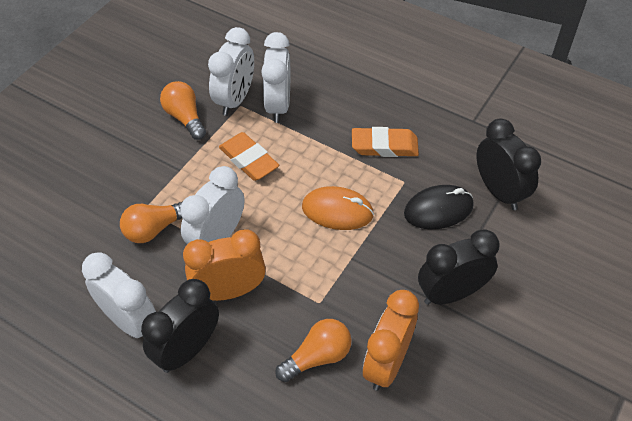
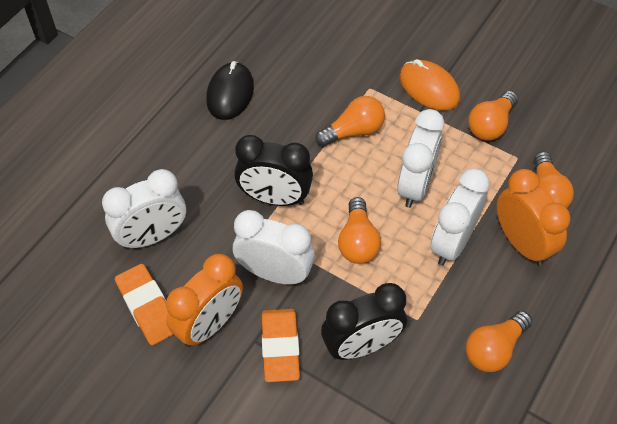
black clock: 3 -> 2
orange light bulb: 3 -> 5

